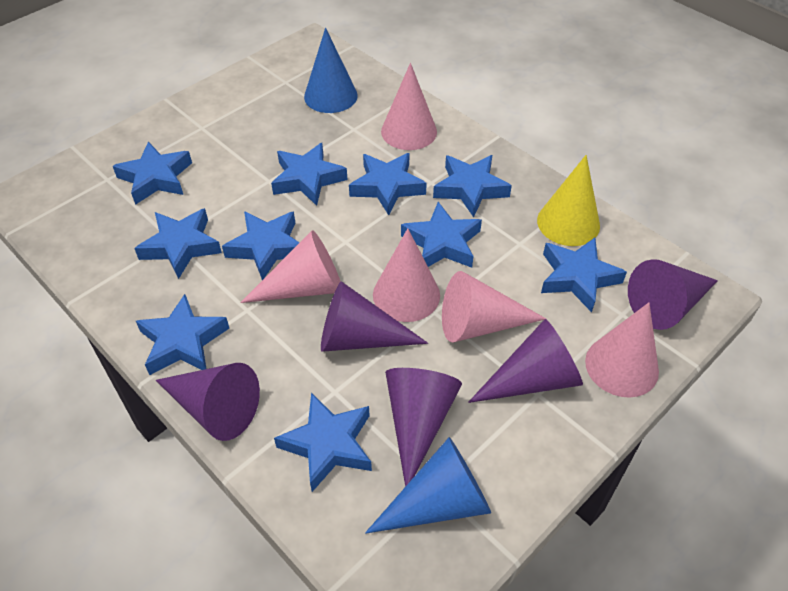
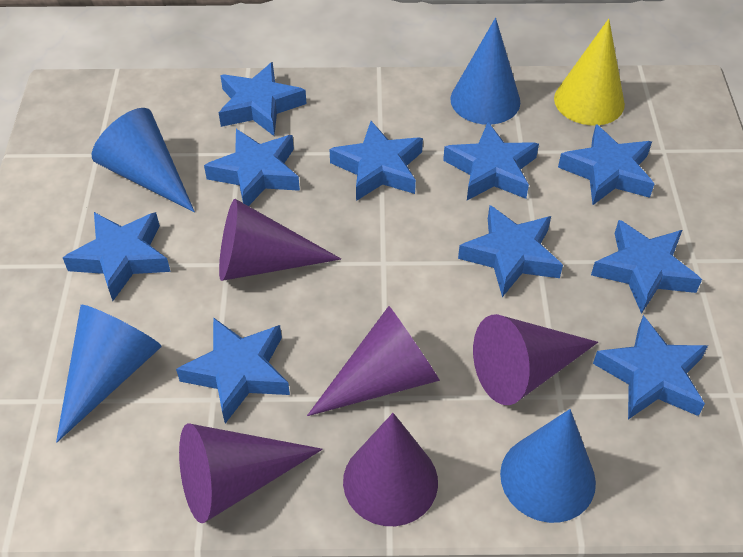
blue cone: 2 -> 4
pink cone: 5 -> 0

